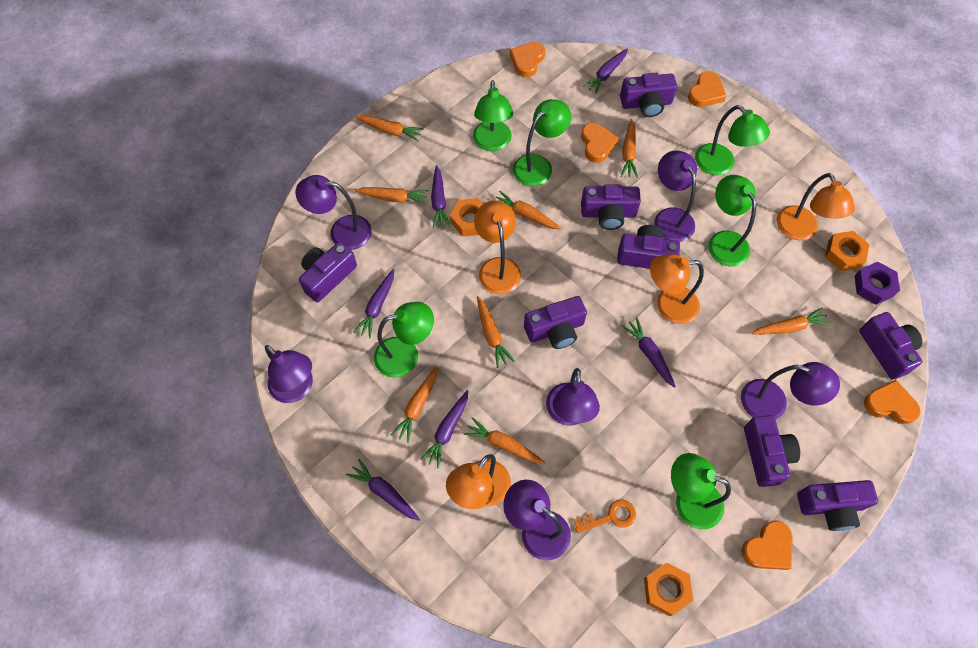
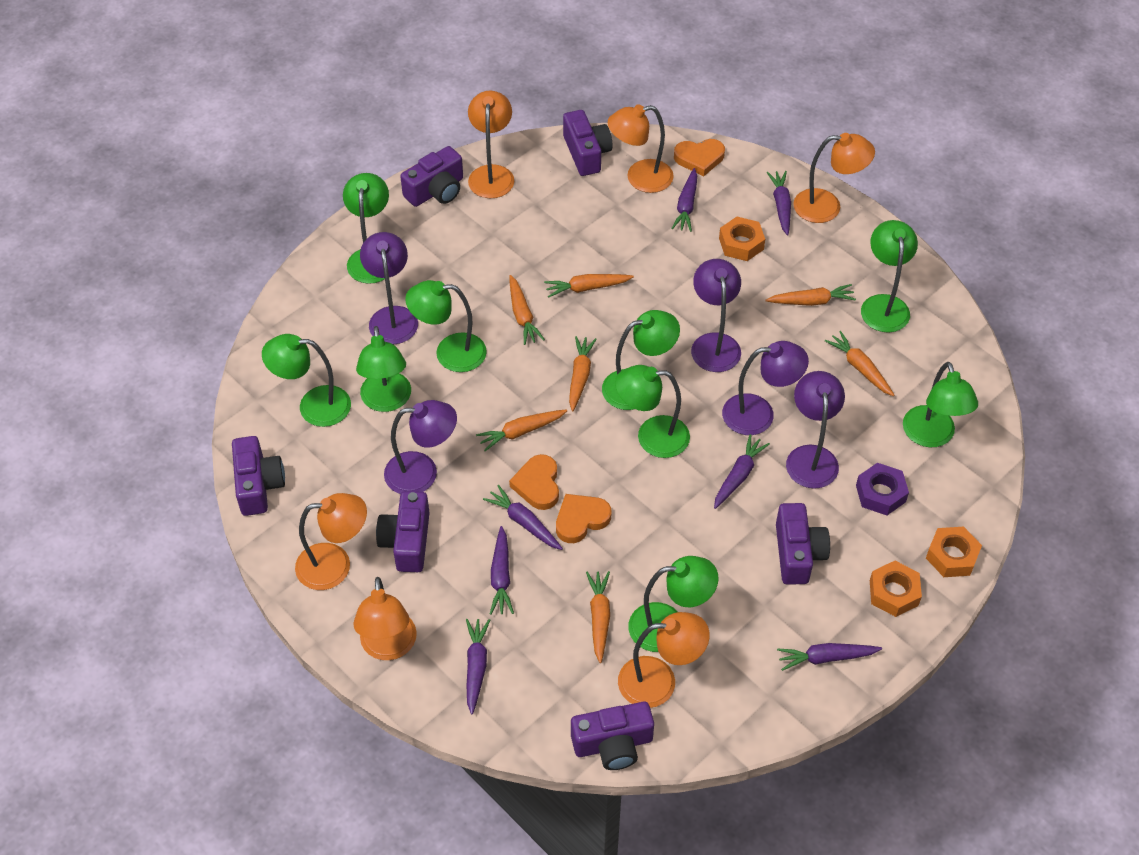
green lamp: 6 -> 9
orange carrot: 8 -> 7
orange heart: 5 -> 3
orange key: 1 -> 0
orange lamp: 4 -> 6
purple camera: 8 -> 6
purple carrot: 6 -> 7
purple lamp: 6 -> 5

